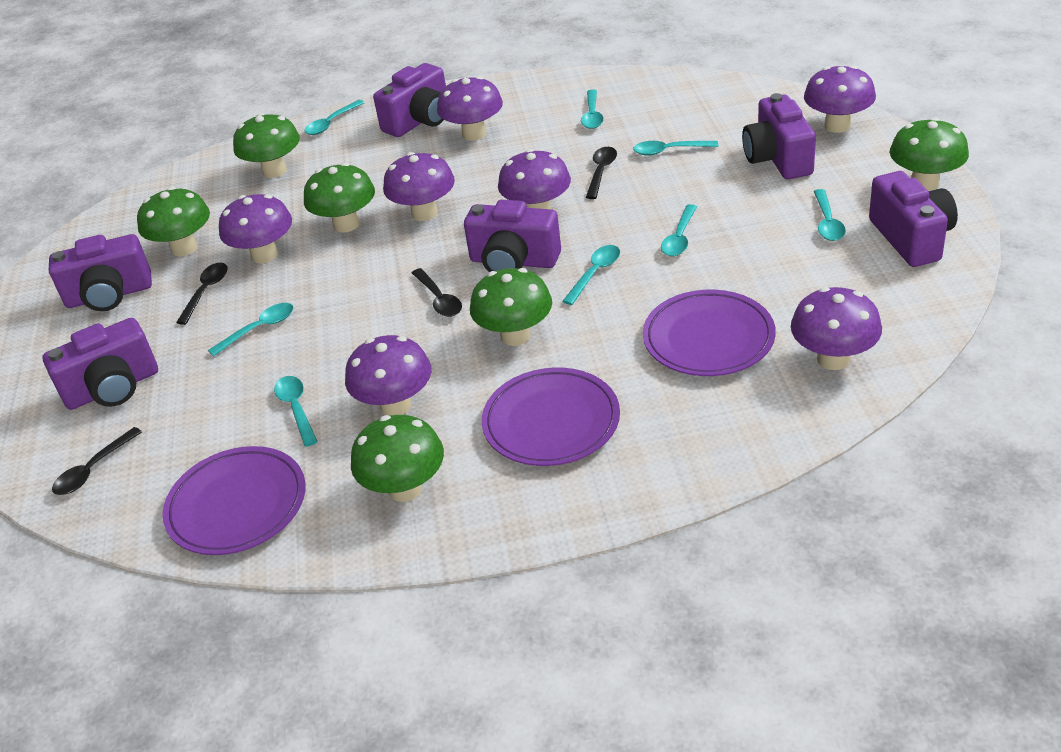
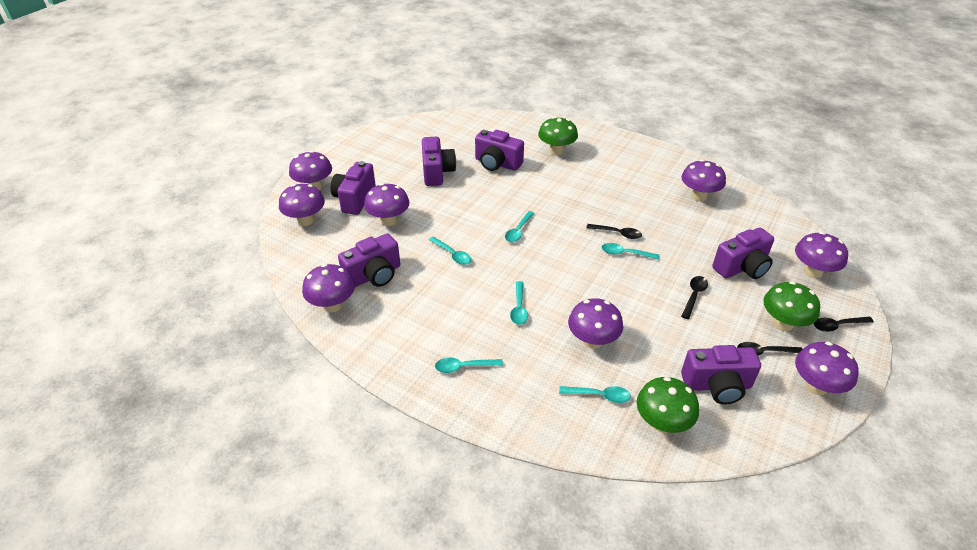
green mushroom: 6 -> 3
purple mushroom: 7 -> 8
purple plate: 3 -> 0
turquoise spoon: 8 -> 6

